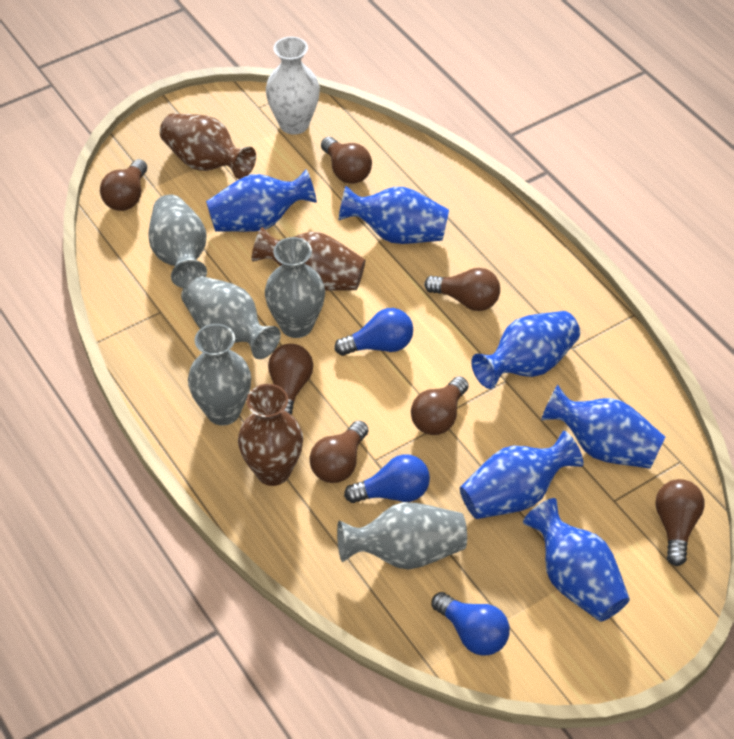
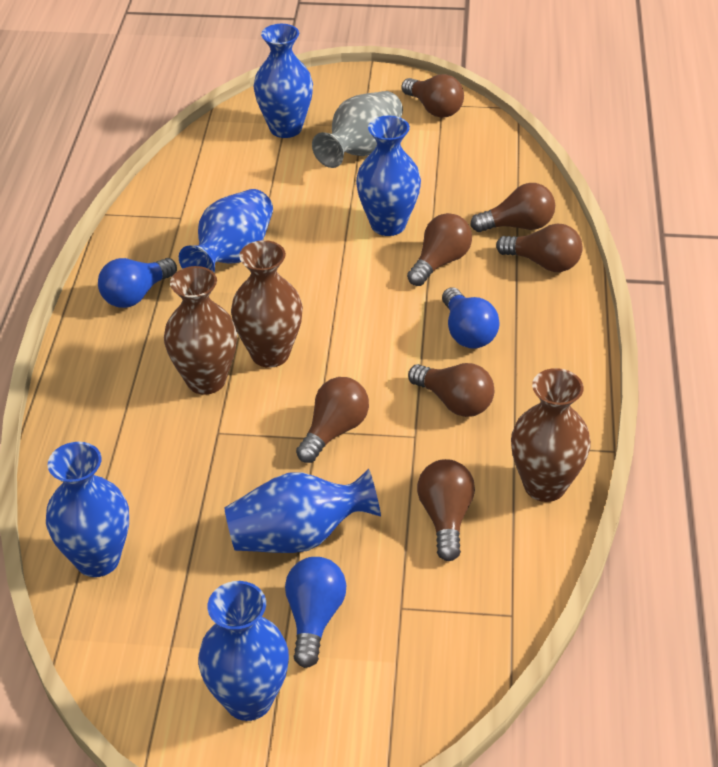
grey vase: 5 -> 1
white vase: 1 -> 0

